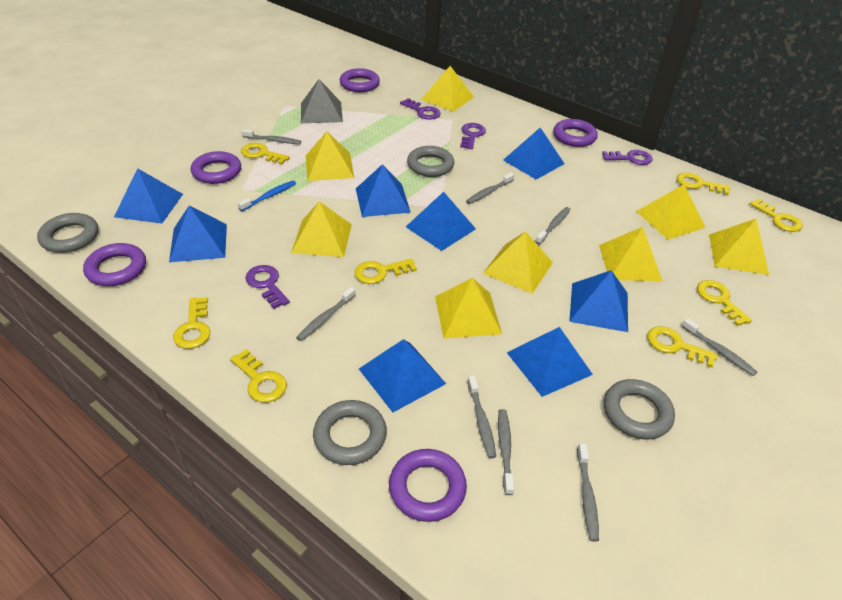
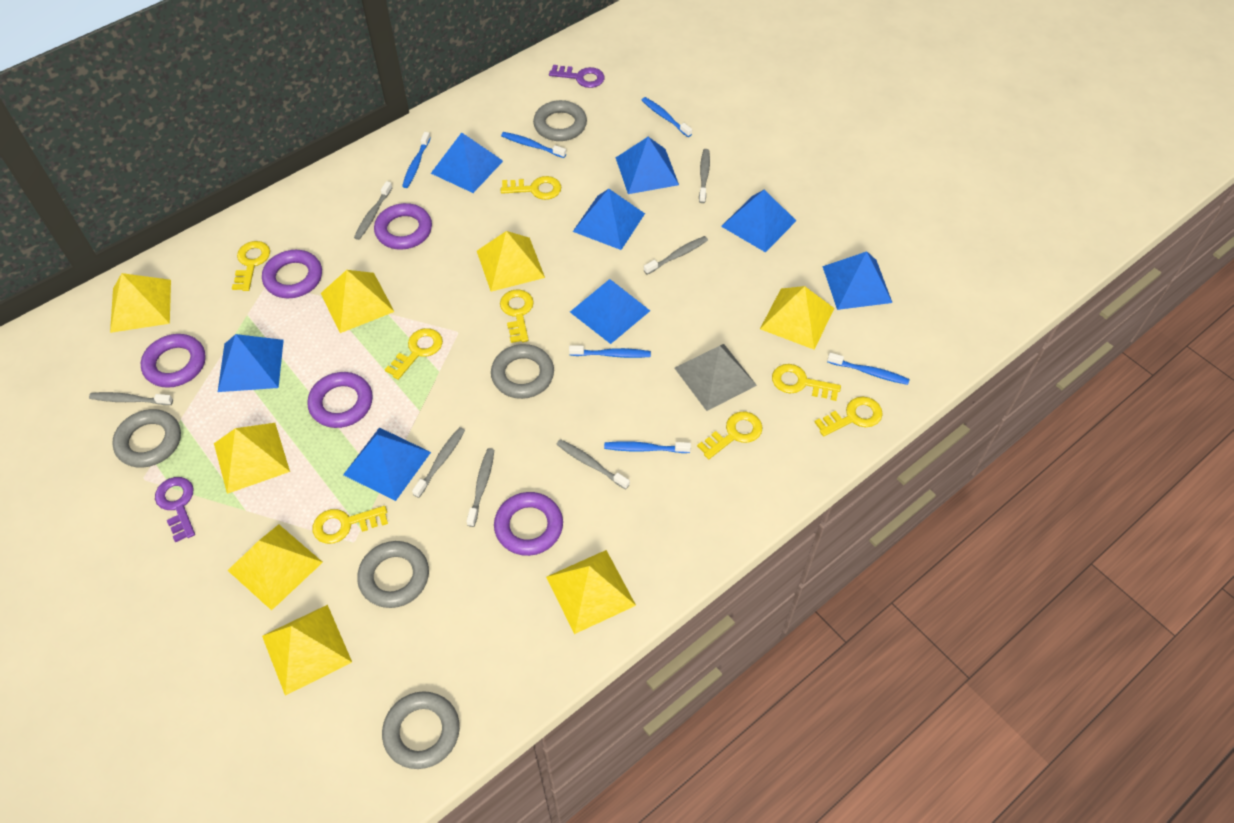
blue toothbrush: 1 -> 6
grey ring: 4 -> 5
grey toothbrush: 8 -> 7
purple key: 4 -> 2

